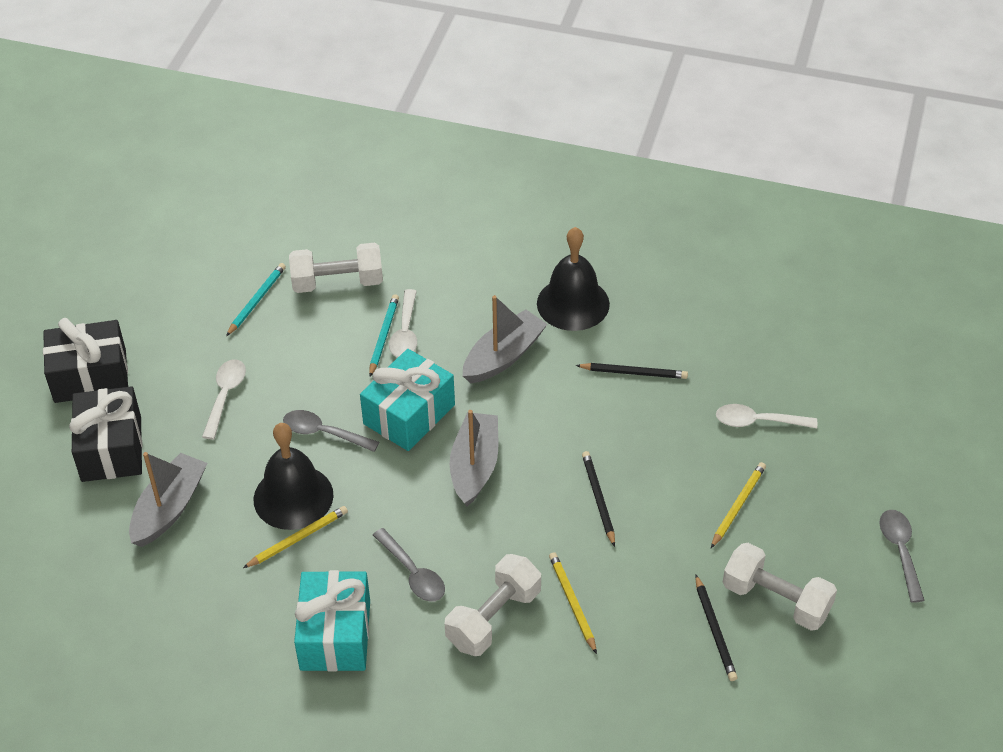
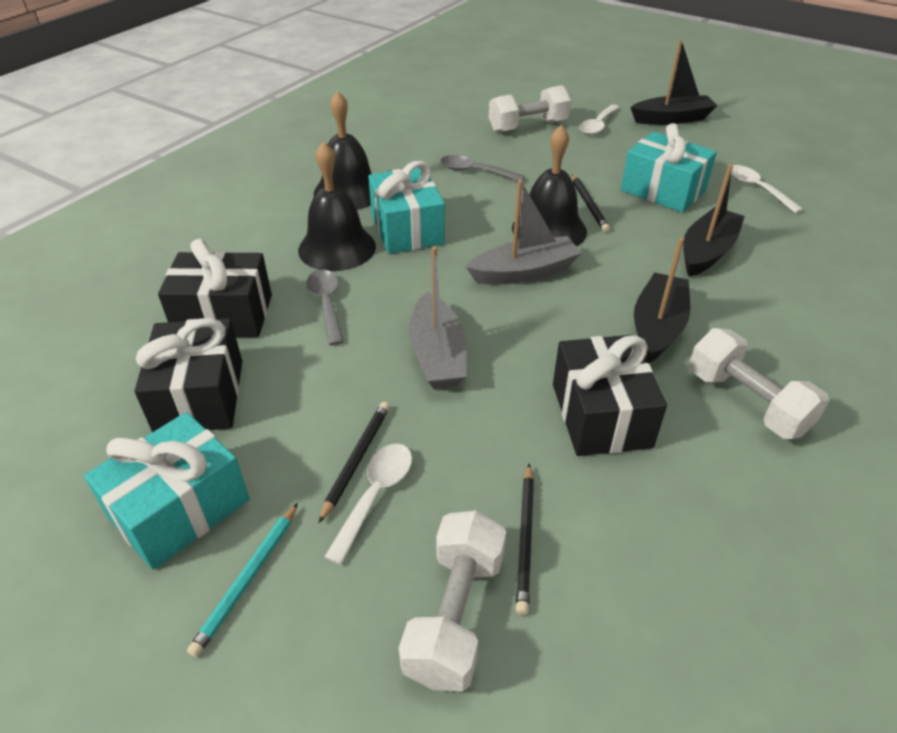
black bell: 2 -> 3
black boat: 0 -> 3
black gift: 2 -> 3
grey boat: 3 -> 2
grey spoon: 3 -> 2
turquoise gift: 2 -> 3
turquoise pencil: 2 -> 1
yellow pencil: 3 -> 0

